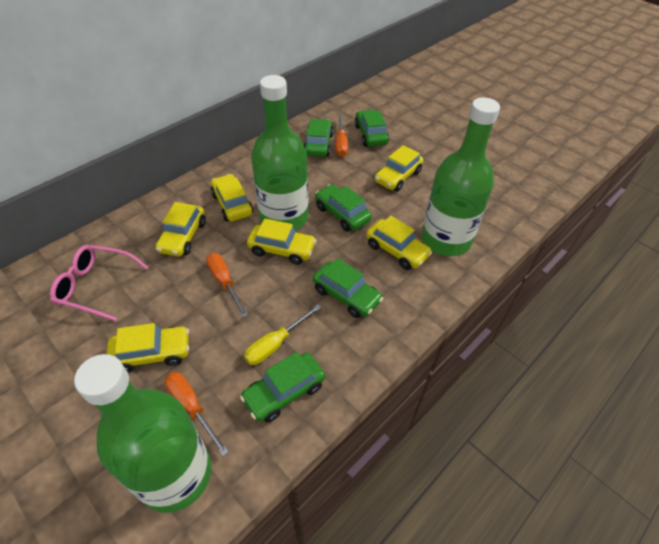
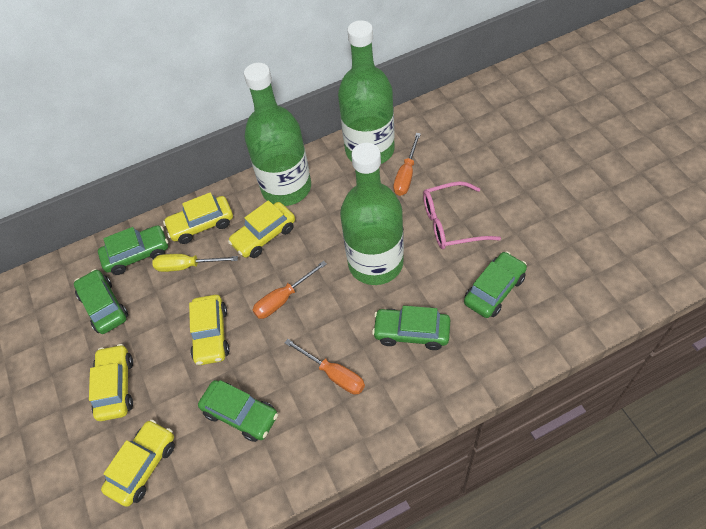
yellow car: 6 -> 5

